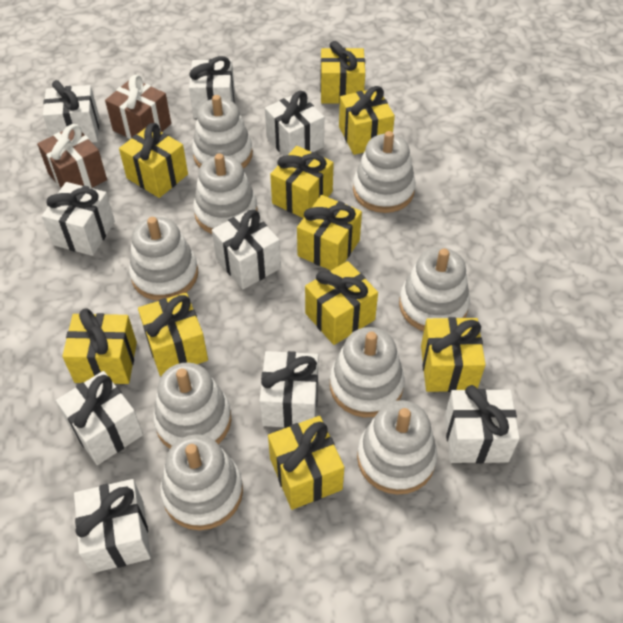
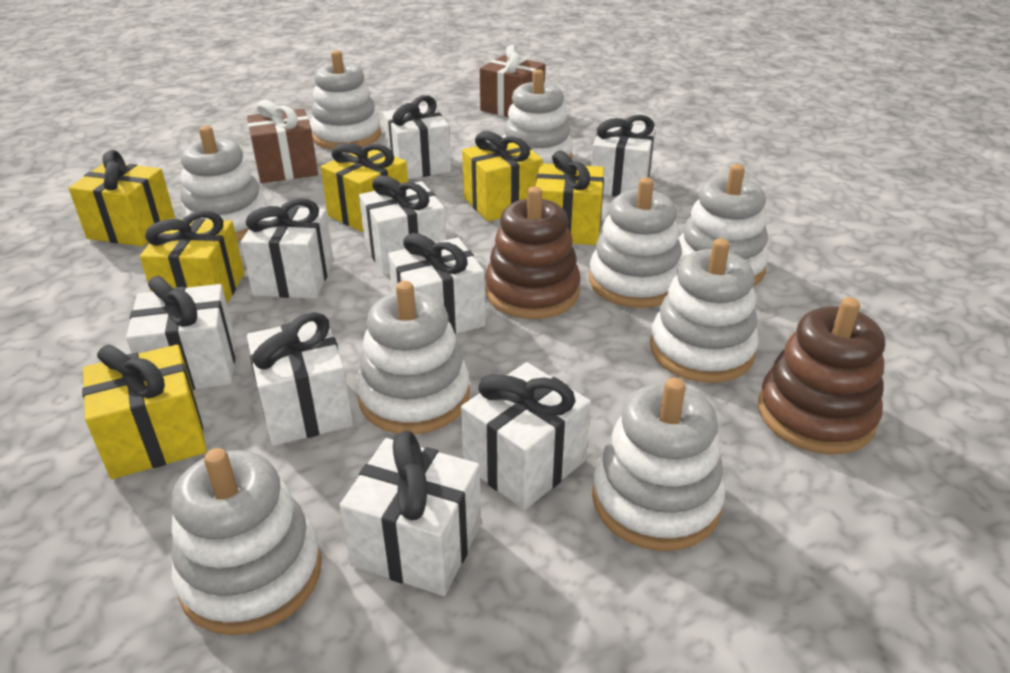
brown stacking toy: 0 -> 2
yellow gift: 10 -> 6

